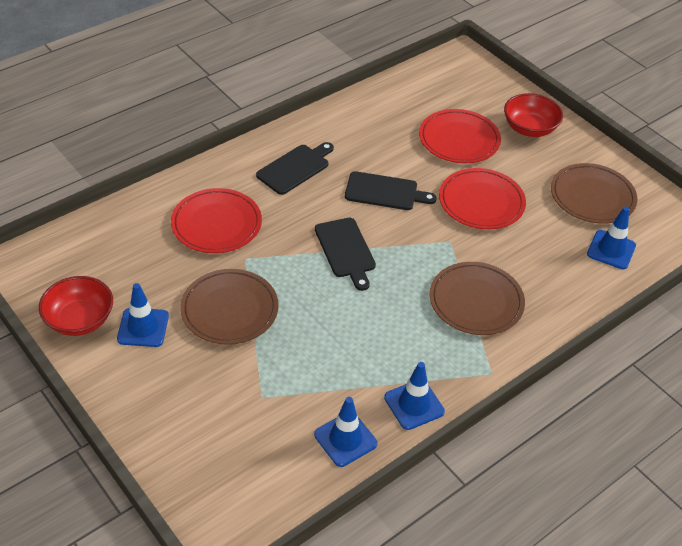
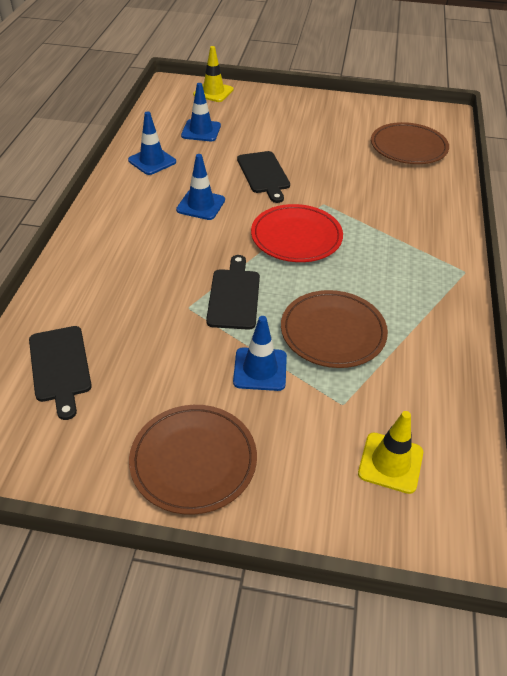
red bowl: 2 -> 0
red plate: 3 -> 1
yellow traffic cone: 0 -> 2

